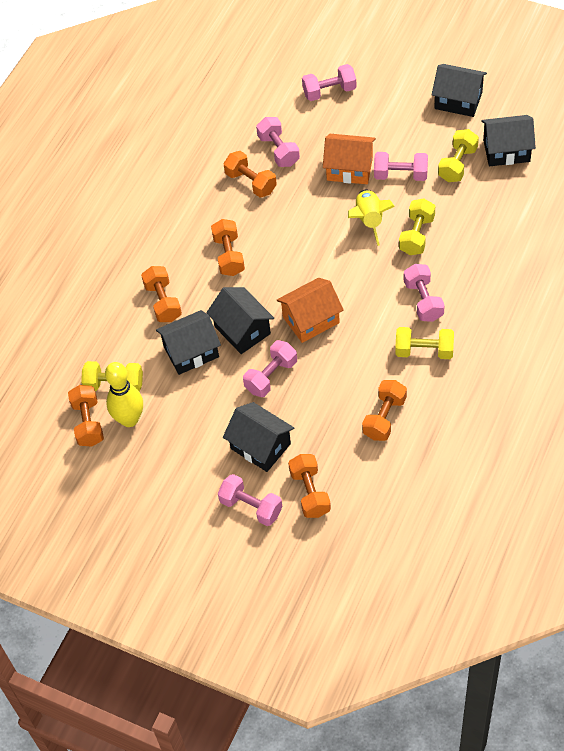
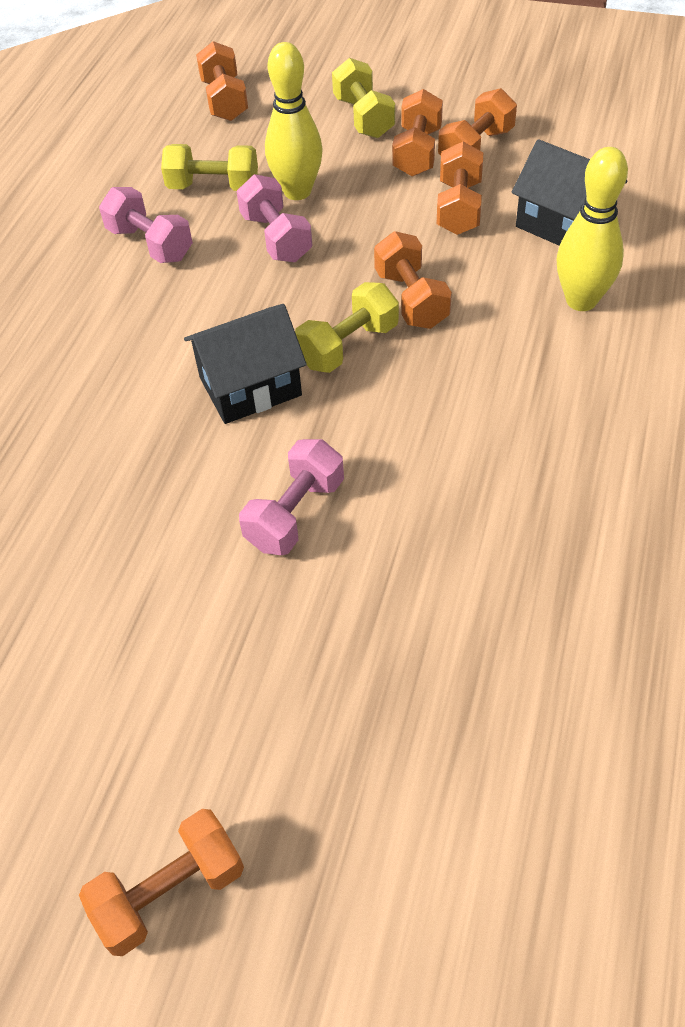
black house: 5 -> 2
orange house: 2 -> 0
pink dumbbell: 6 -> 3
yellow bowling pin: 1 -> 2
yellow dumbbell: 4 -> 3
yellow rocket: 1 -> 0

